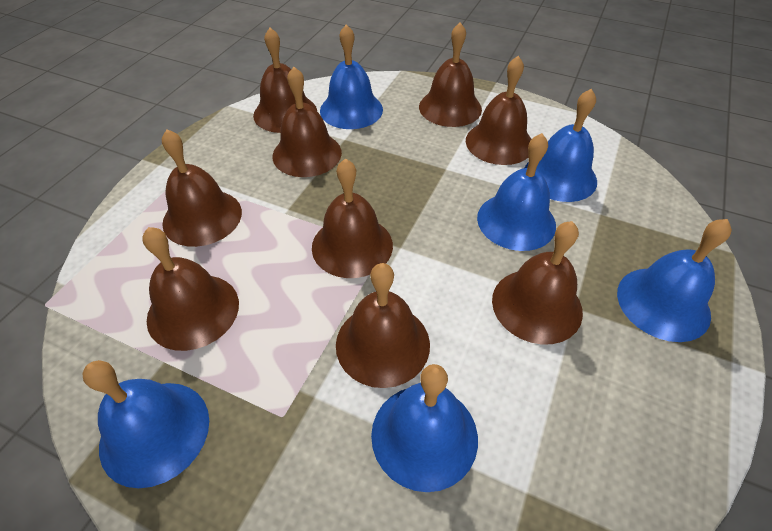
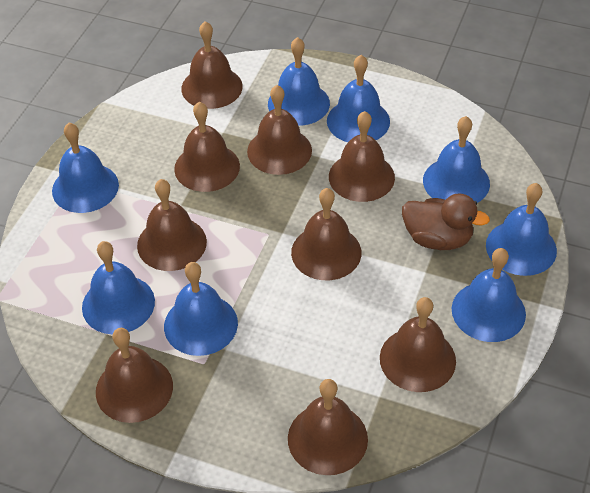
blue bell: 6 -> 8
brown duck: 0 -> 1

